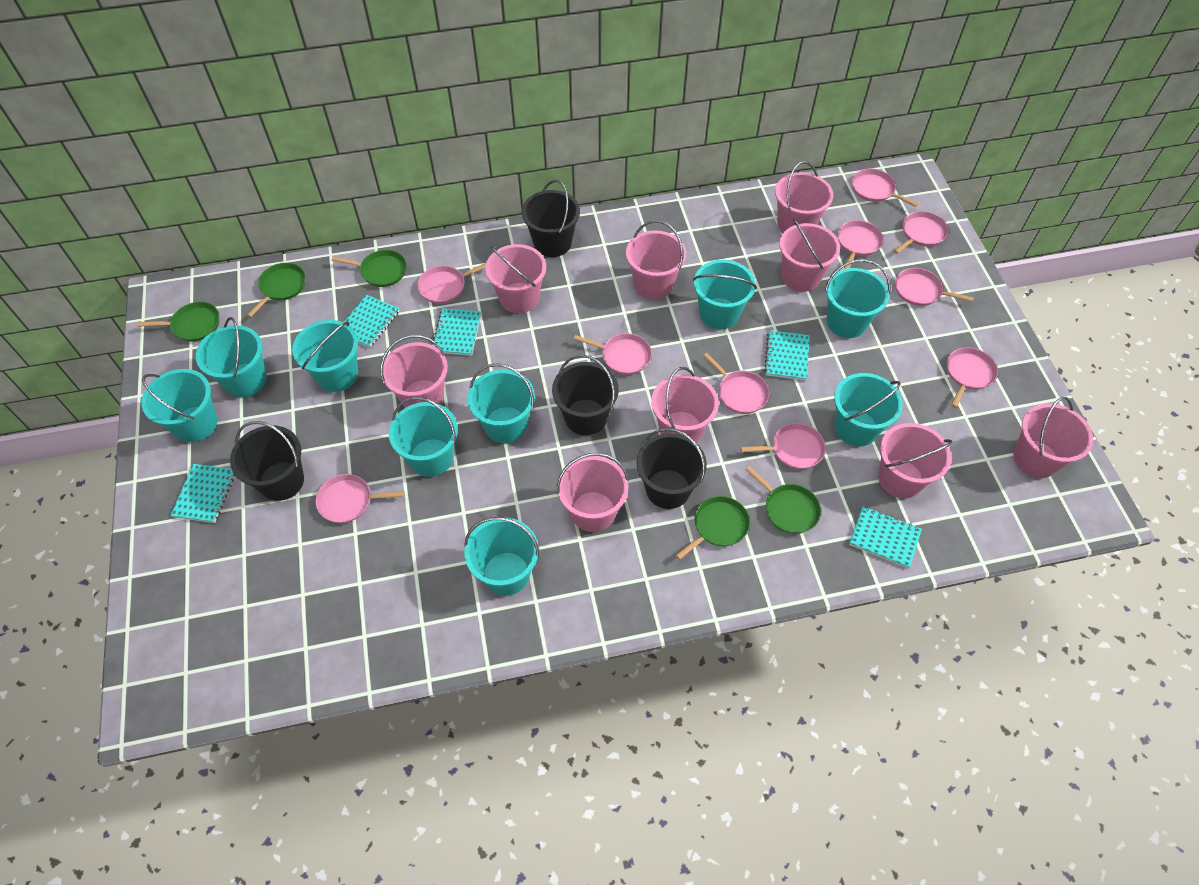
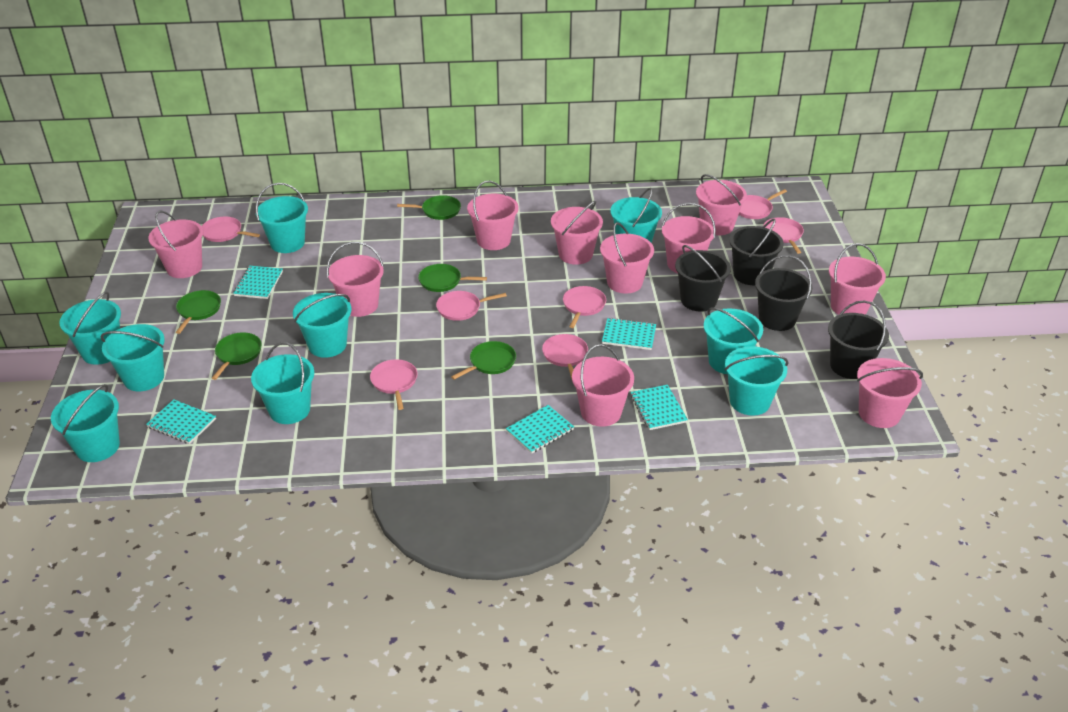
pink bucket: 9 -> 10
pink pan: 10 -> 7

